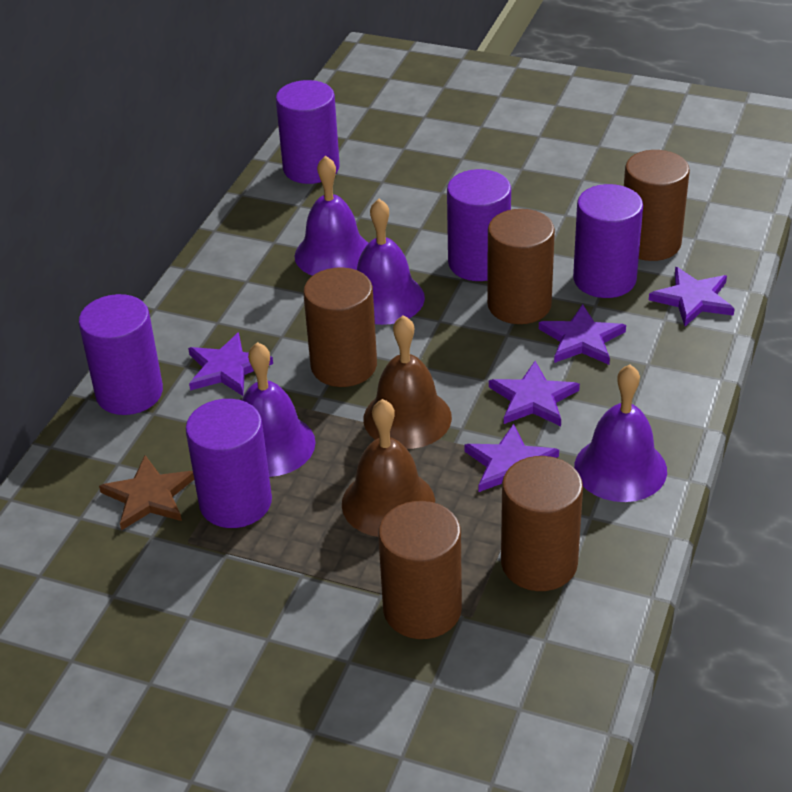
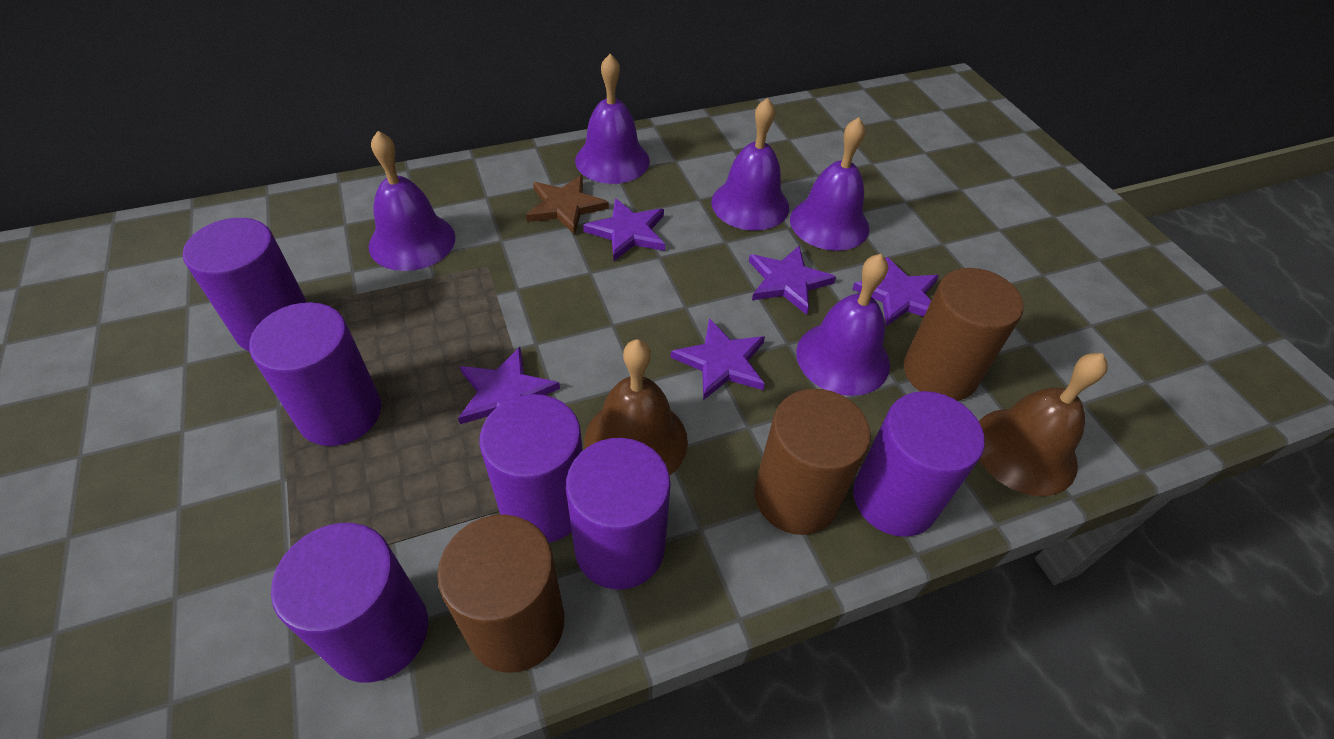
brown cylinder: 5 -> 3
purple bell: 4 -> 5
purple cylinder: 5 -> 6

